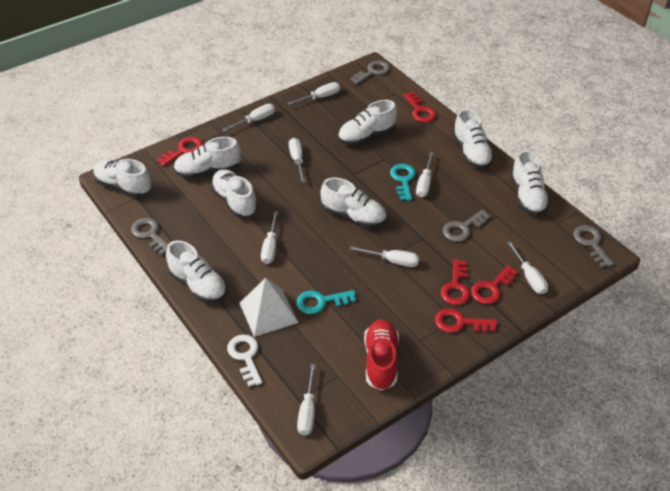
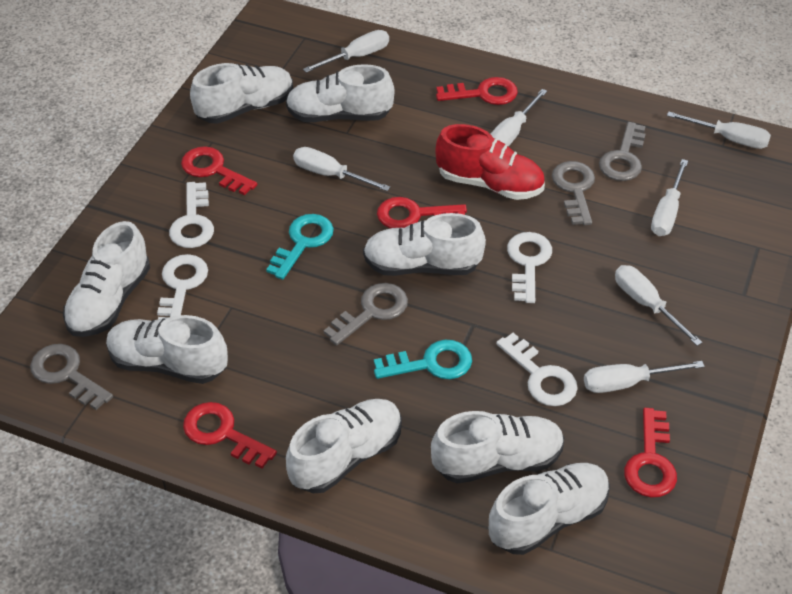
white key: 1 -> 4
white pyramid: 1 -> 0
white screwdriver: 8 -> 7

